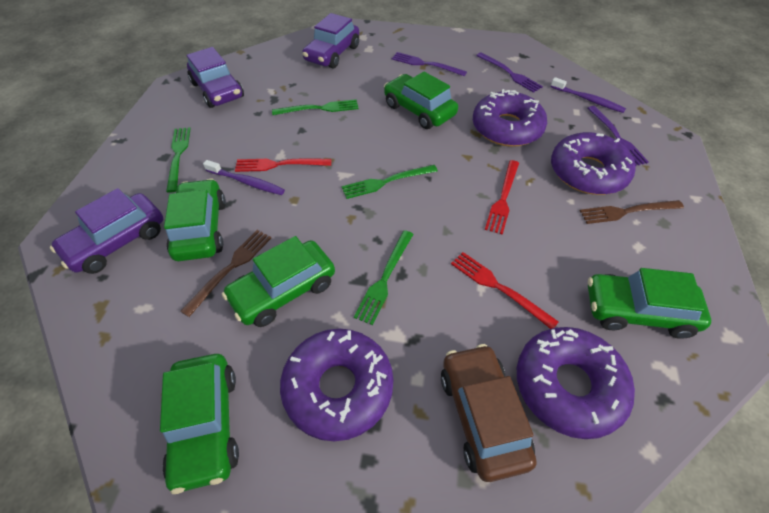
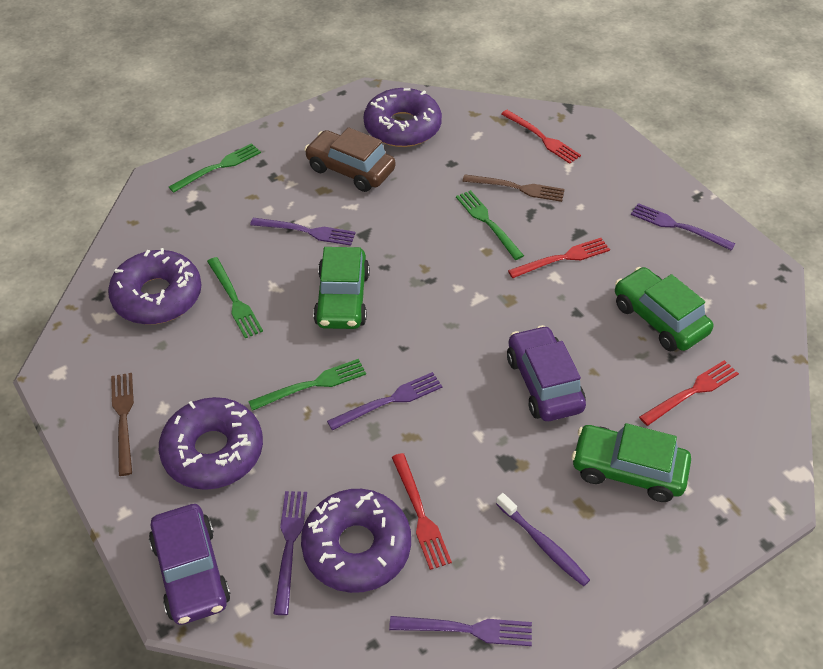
green car: 5 -> 3
purple car: 3 -> 2
purple fork: 3 -> 5
purple toothbrush: 2 -> 1
red fork: 3 -> 4

